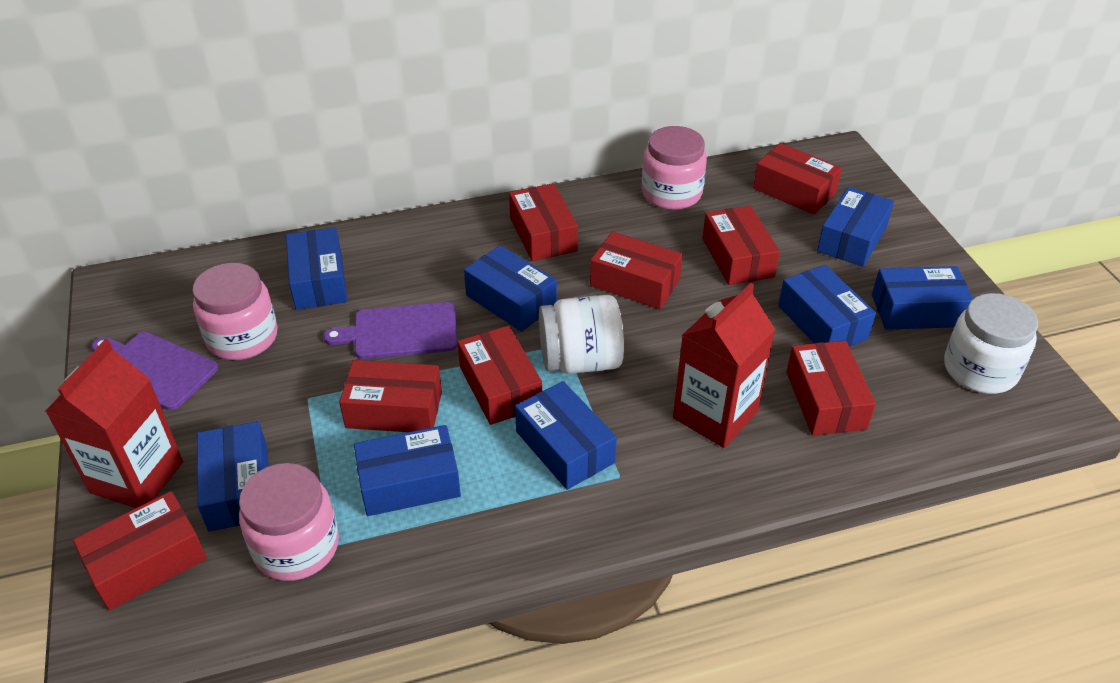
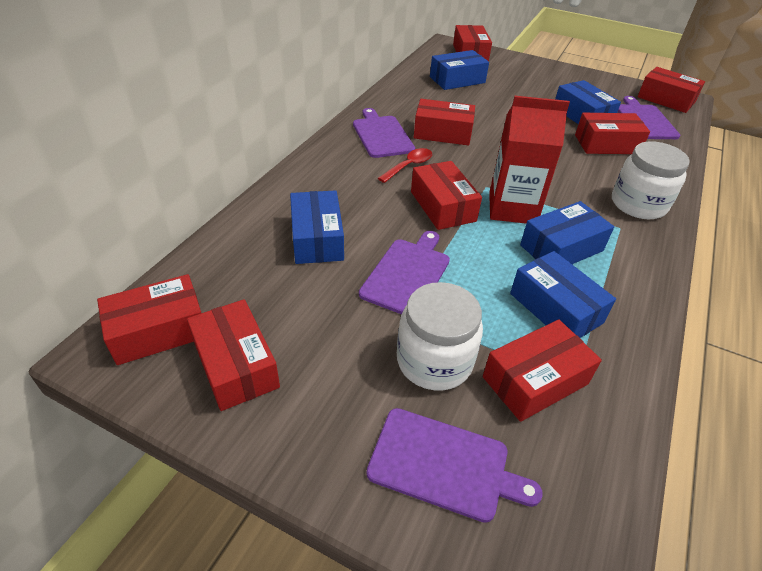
blue box: 8 -> 5
pink jar: 3 -> 0
purple cutting board: 2 -> 4
red carton: 2 -> 1
red spoon: 0 -> 1

